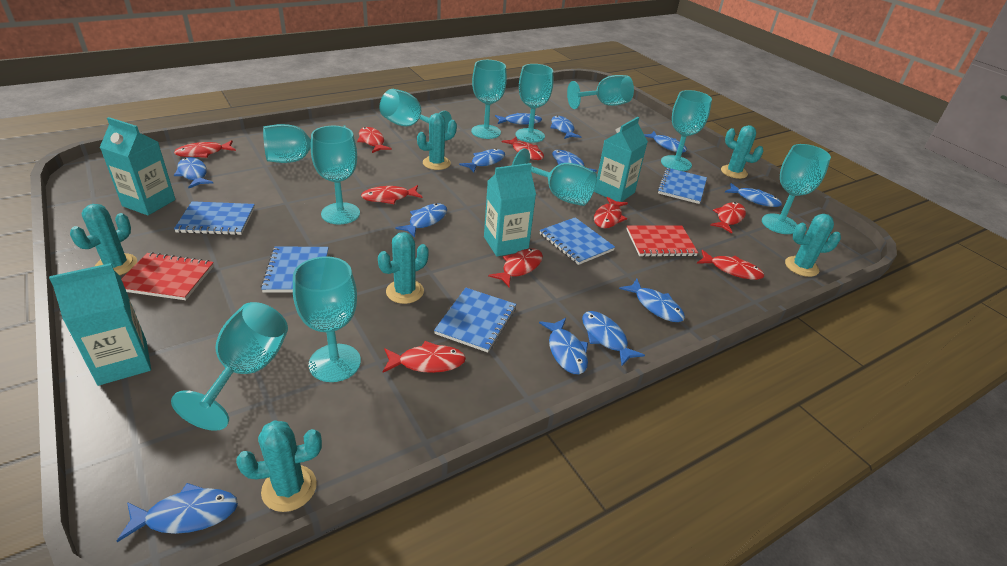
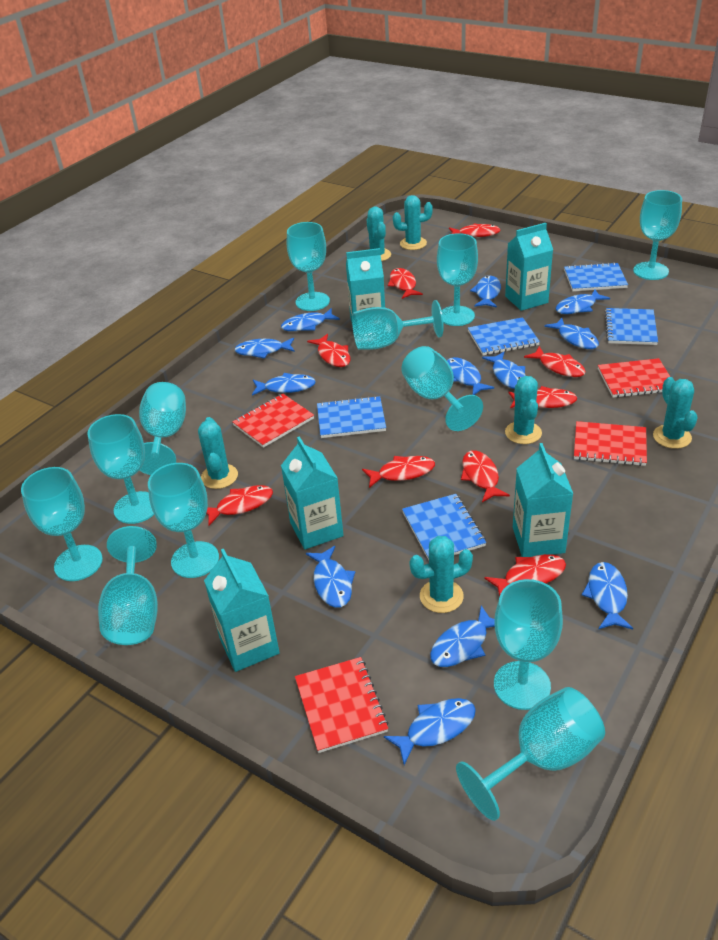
red notebook: 2 -> 4
turquoise carton: 4 -> 5
turquoise goblet: 11 -> 12

